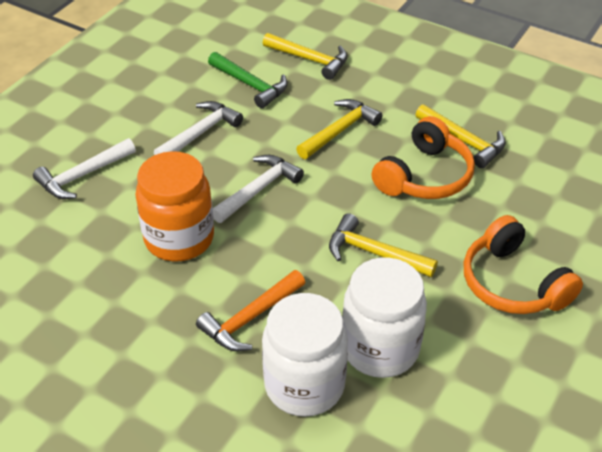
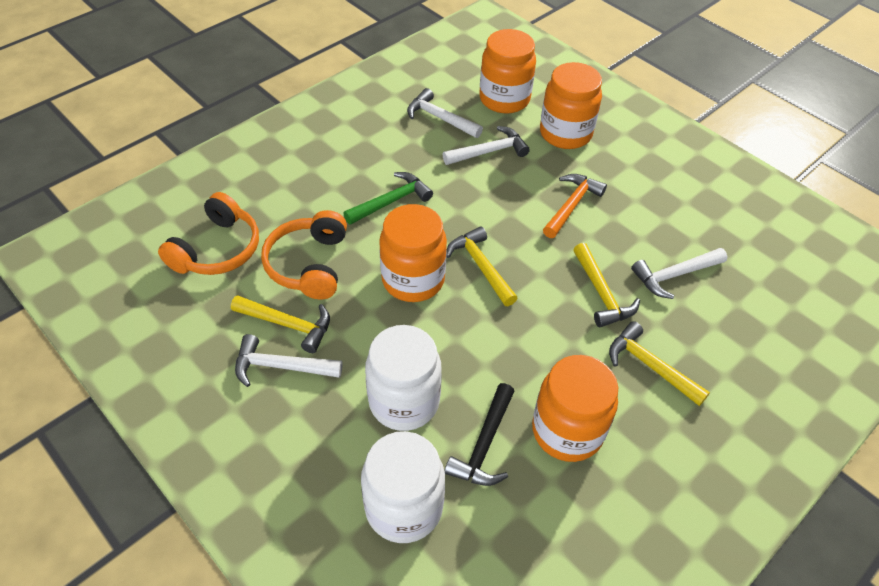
black hammer: 0 -> 1
orange jar: 1 -> 4
white hammer: 3 -> 4

